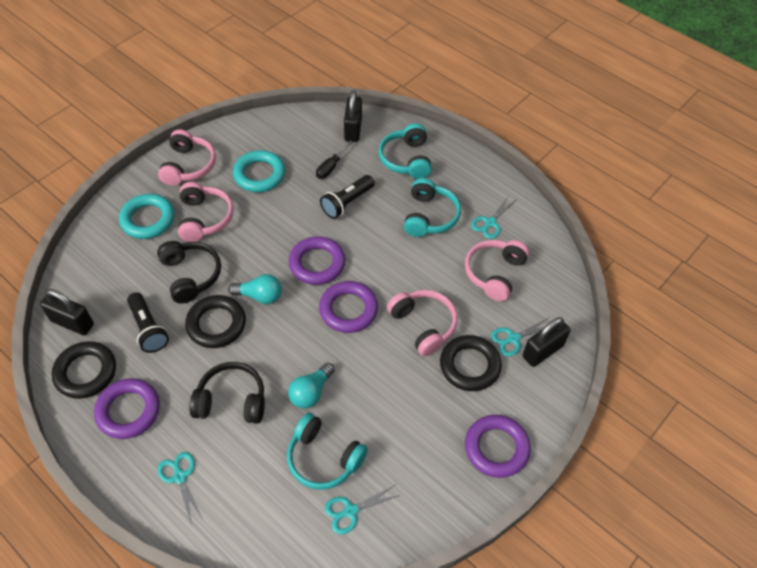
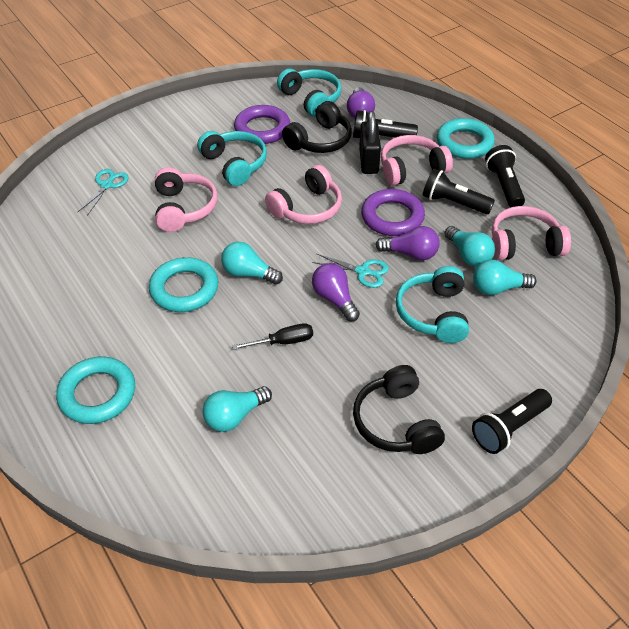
black flashlight: 2 -> 4
black padlock: 3 -> 1
black ring: 3 -> 0
purple light bulb: 0 -> 3
purple ring: 4 -> 2
turquoise light bulb: 2 -> 4
turquoise ring: 2 -> 3
turquoise scissors: 4 -> 2

